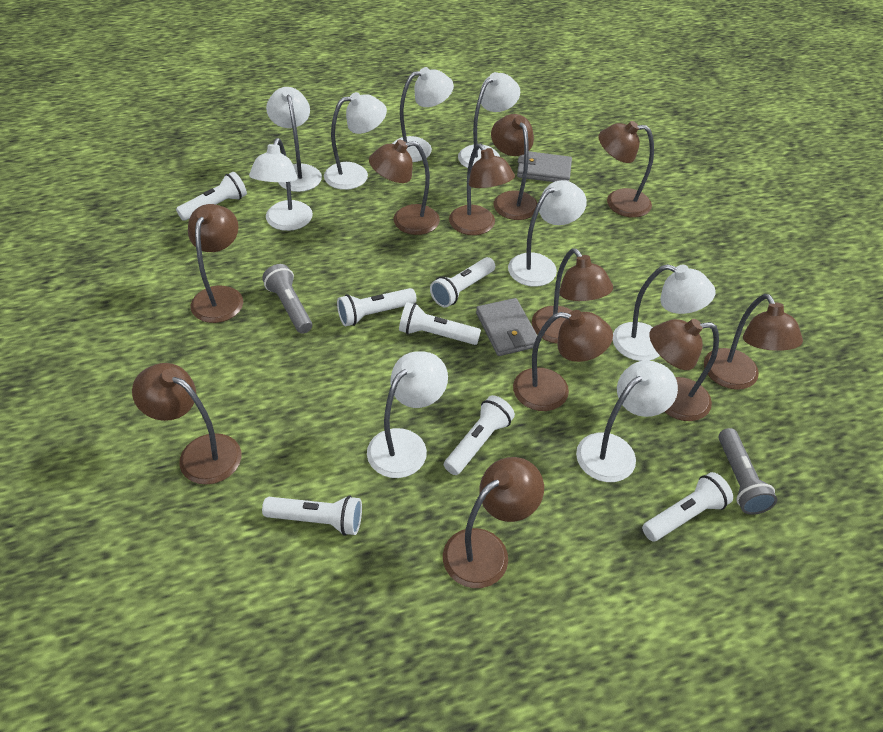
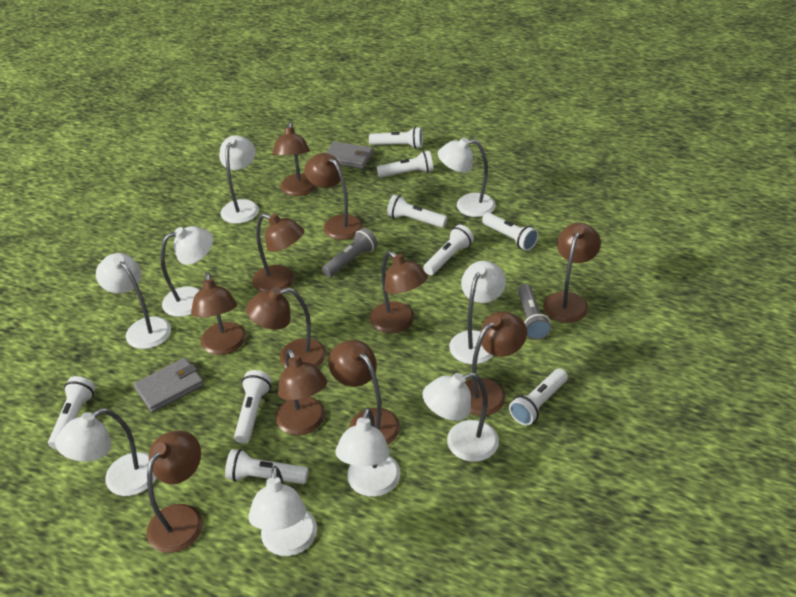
white flashlight: 7 -> 9

